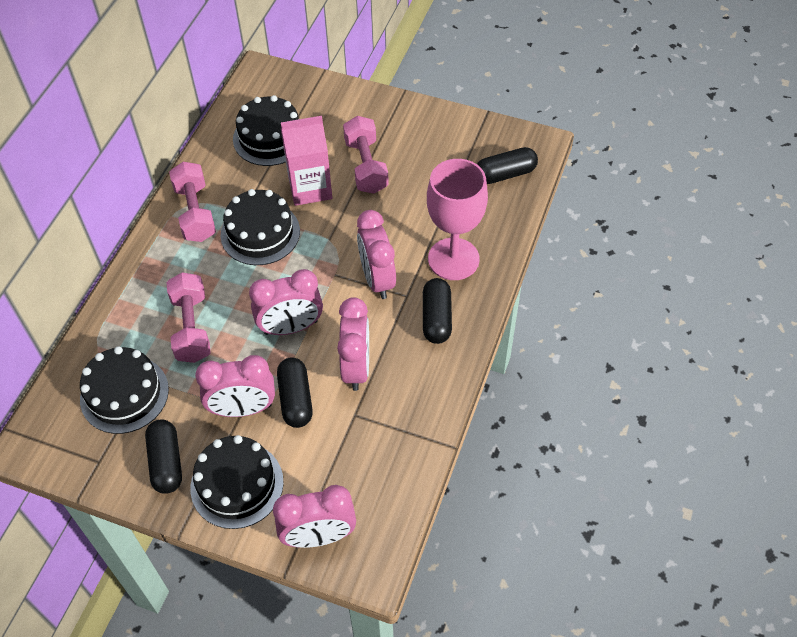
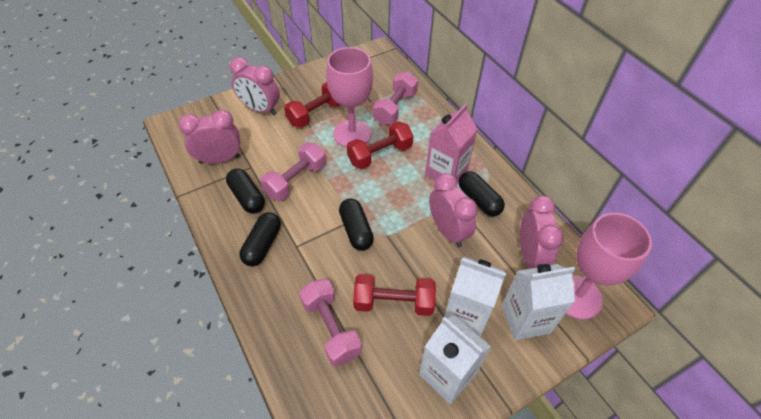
black cake: 4 -> 0
pink clock: 5 -> 4
pink goblet: 1 -> 2
red dumbbell: 0 -> 3
white carton: 0 -> 3

